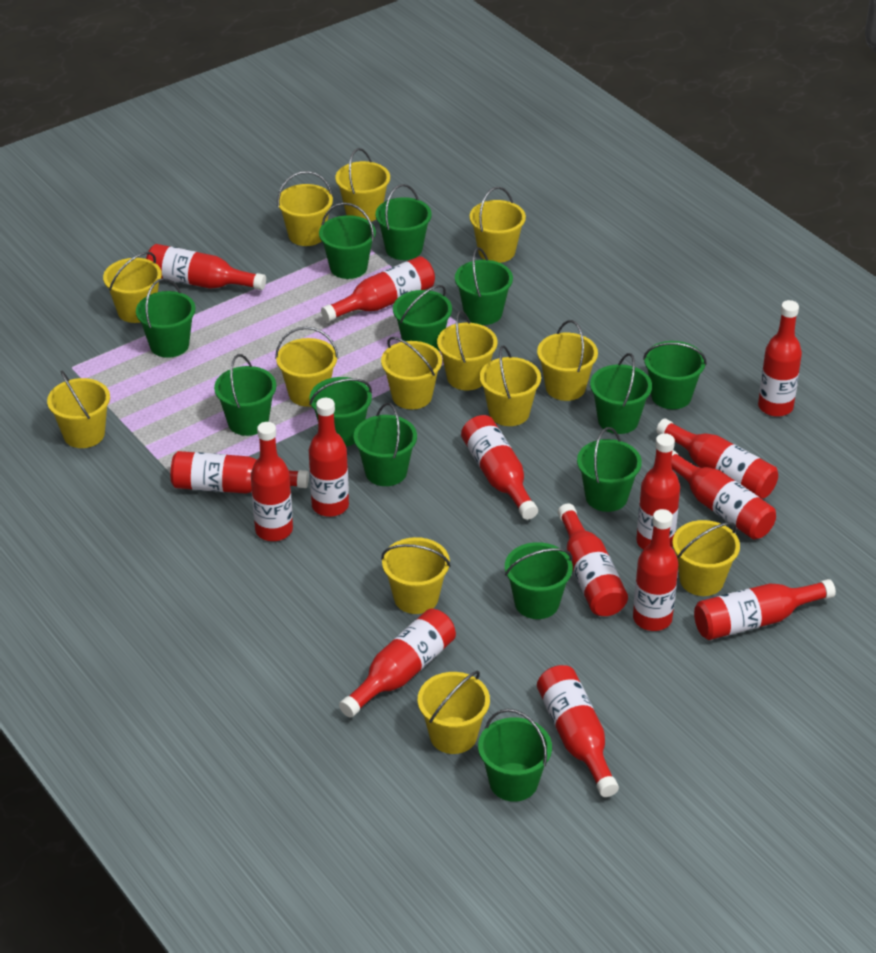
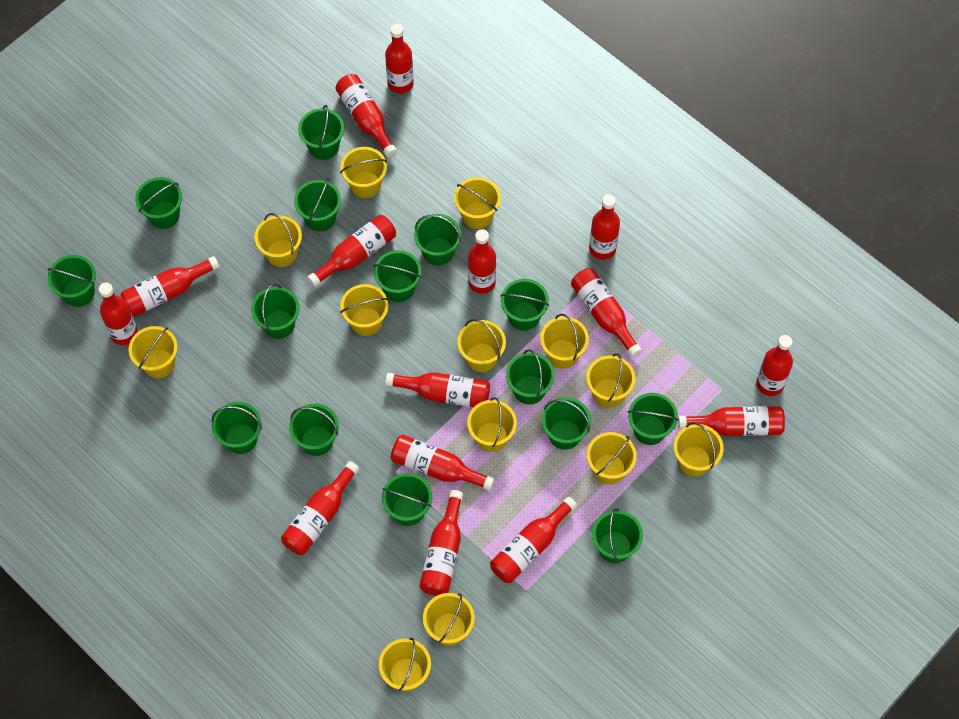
green bucket: 13 -> 15

